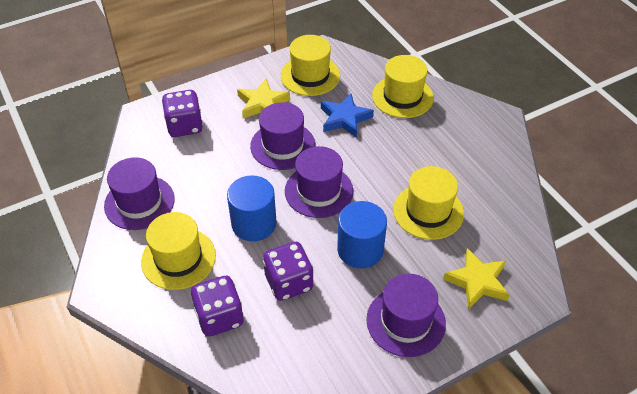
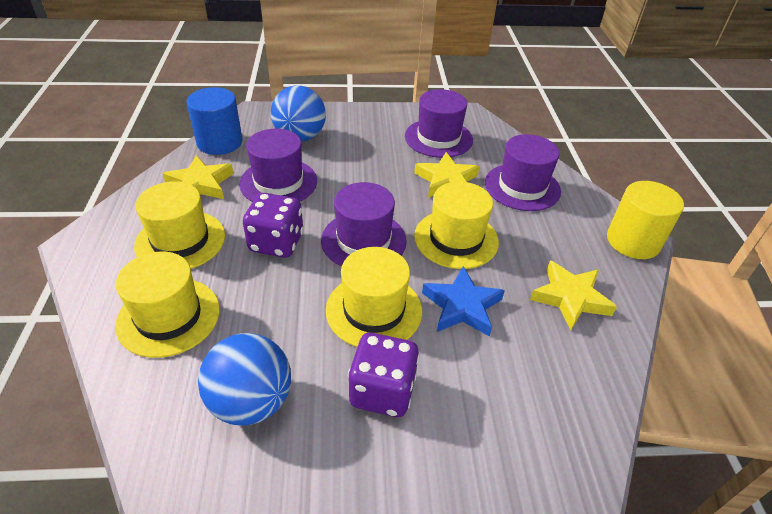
blue ball: 0 -> 2
blue cylinder: 2 -> 1
purple dice: 3 -> 2
yellow cylinder: 0 -> 1
yellow star: 2 -> 3

